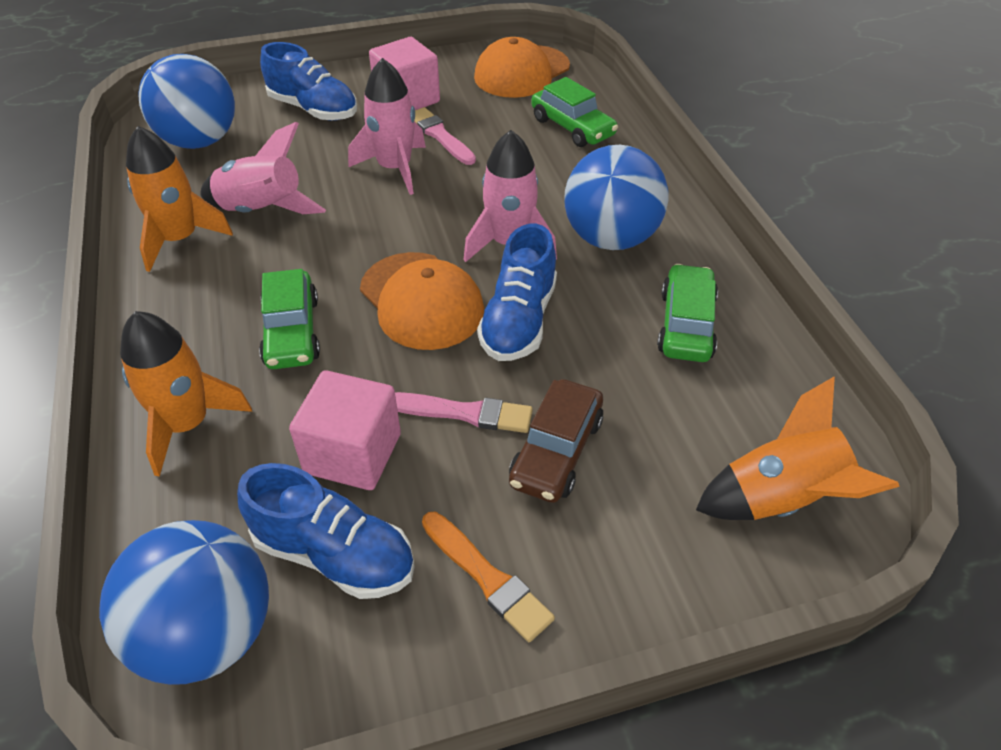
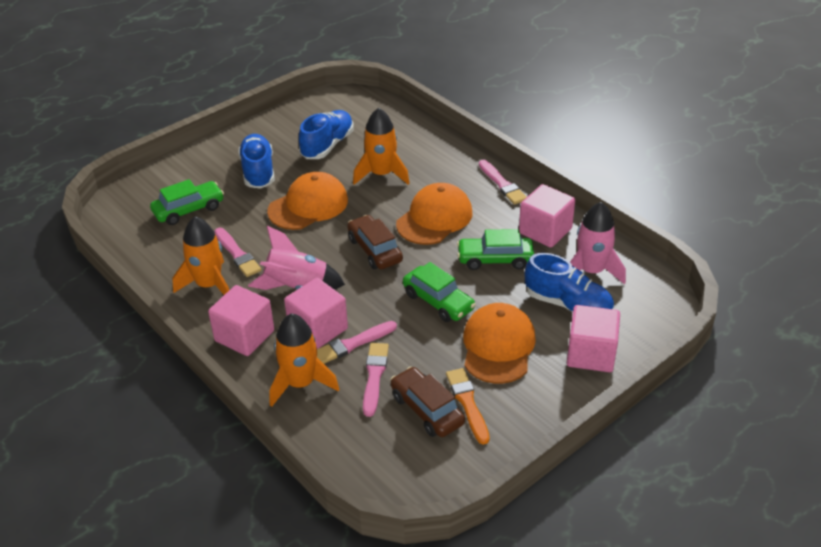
blue ball: 3 -> 0
brown car: 1 -> 2
orange cap: 2 -> 3
pink brush: 2 -> 4
pink cube: 2 -> 4
pink rocket: 3 -> 2

